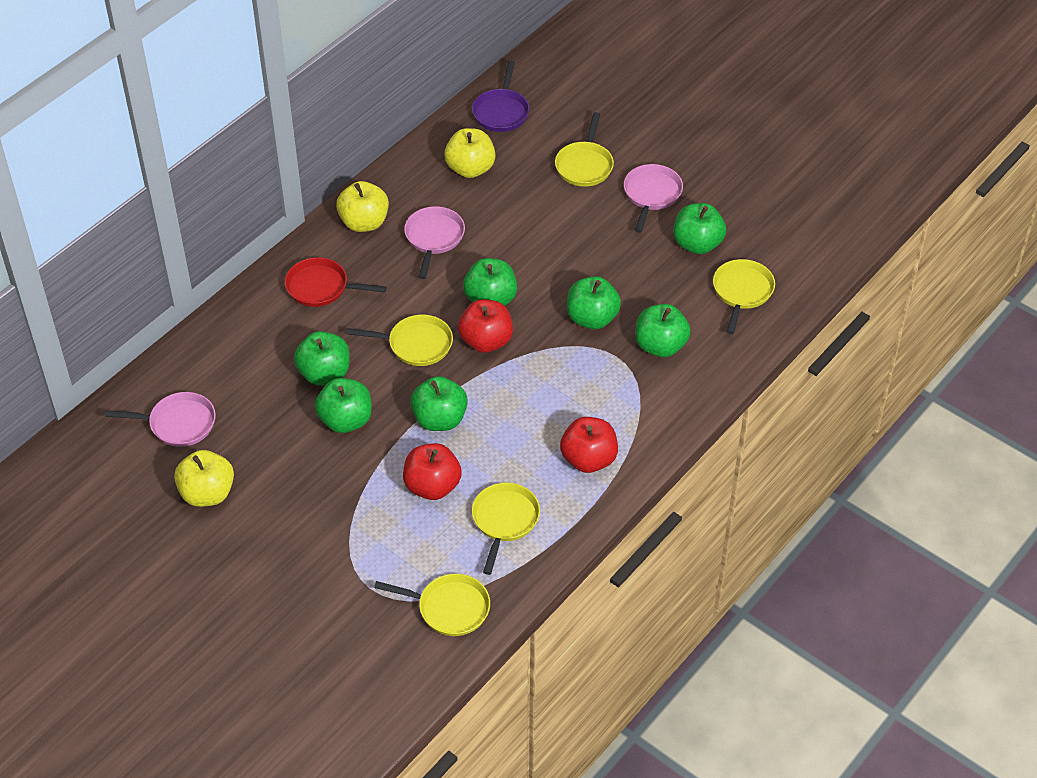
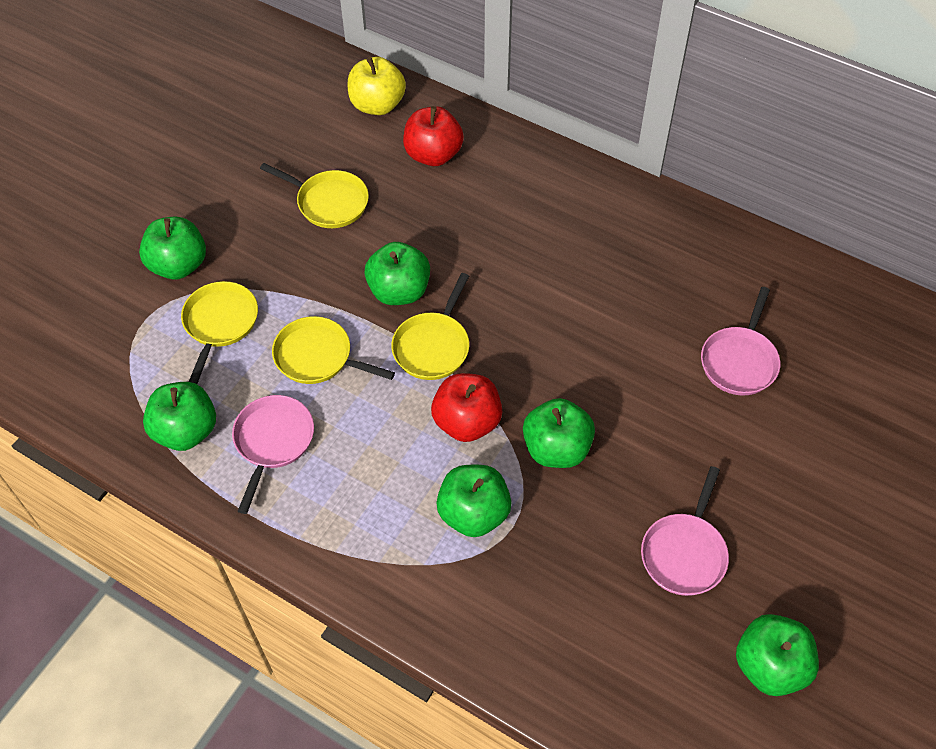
green apple: 7 -> 6
purple pan: 1 -> 0
red apple: 3 -> 2
red pan: 1 -> 0
yellow apple: 3 -> 1
yellow pan: 5 -> 4

